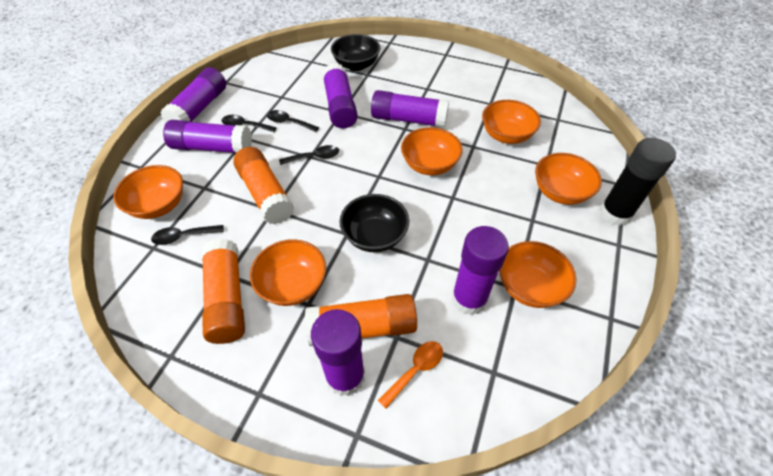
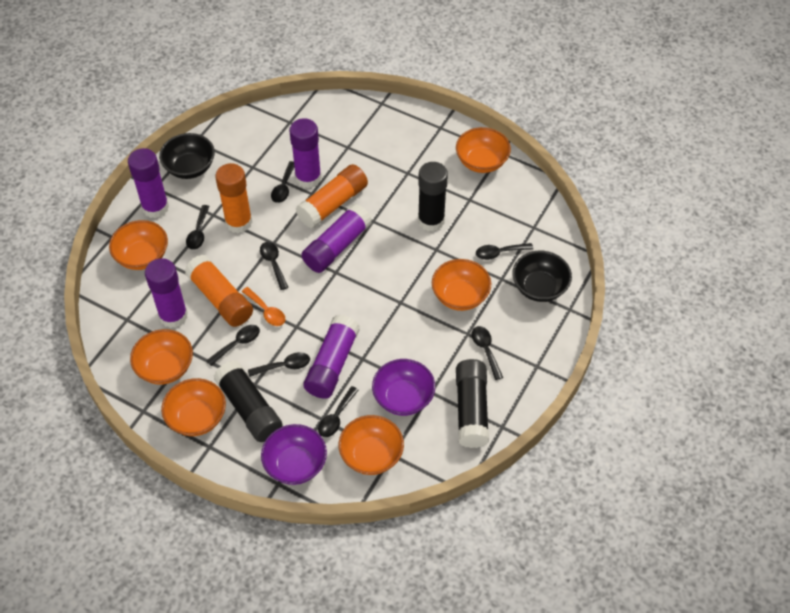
black glue stick: 1 -> 3
black spoon: 4 -> 8
purple bowl: 0 -> 2
purple glue stick: 6 -> 5

